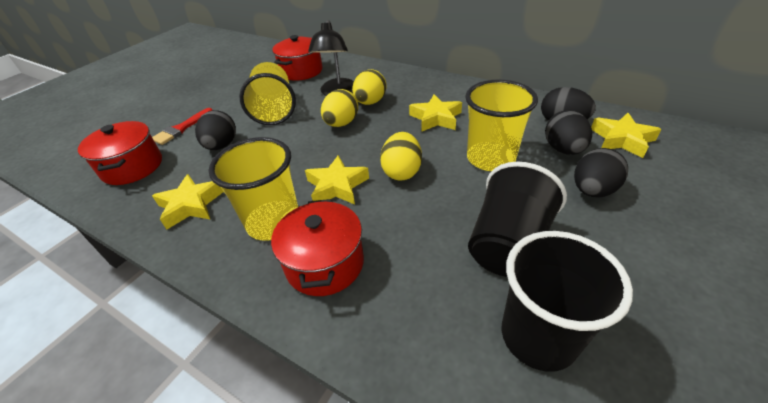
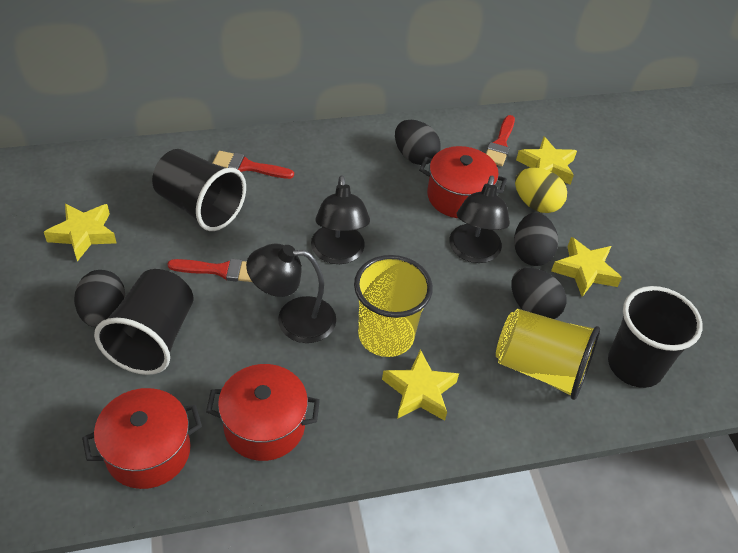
black cup: 2 -> 3
black lamp: 1 -> 3
red brush: 1 -> 3
yellow cup: 3 -> 2
yellow egg: 3 -> 1

